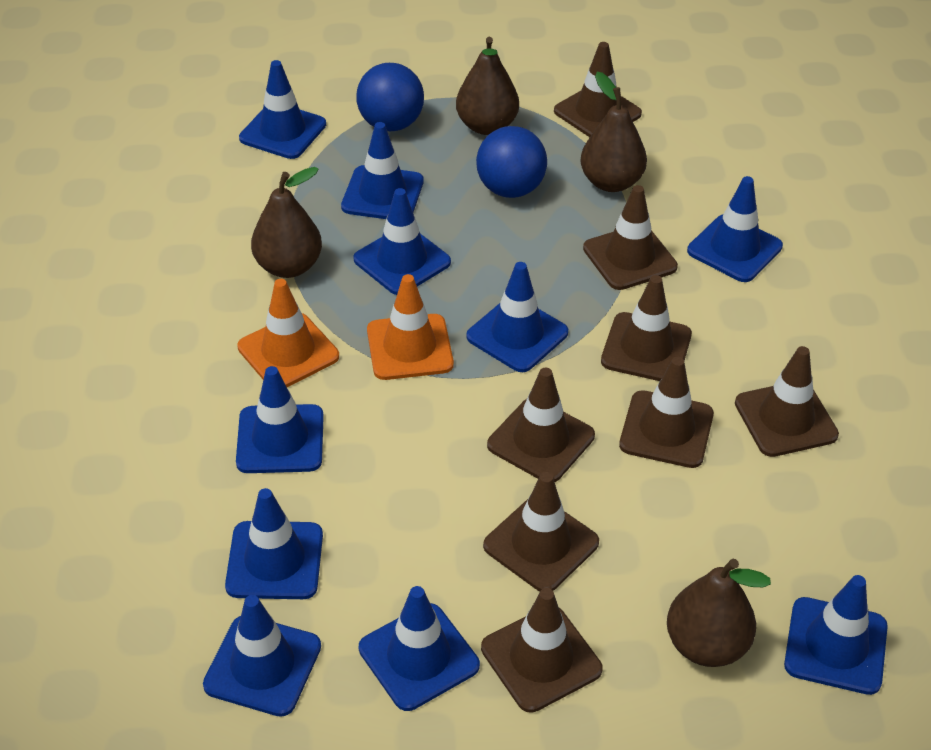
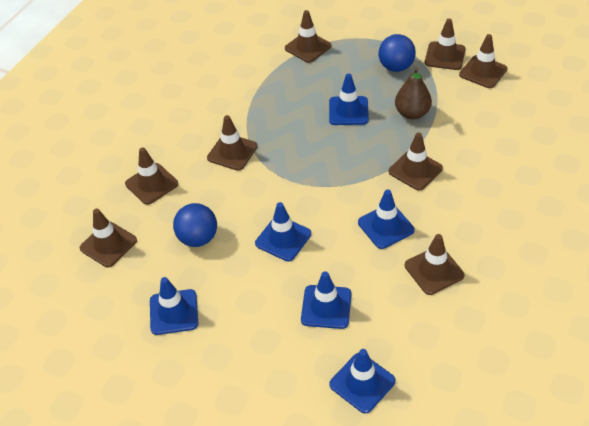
blue traffic cone: 10 -> 6
brown pear: 4 -> 1
orange traffic cone: 2 -> 0

